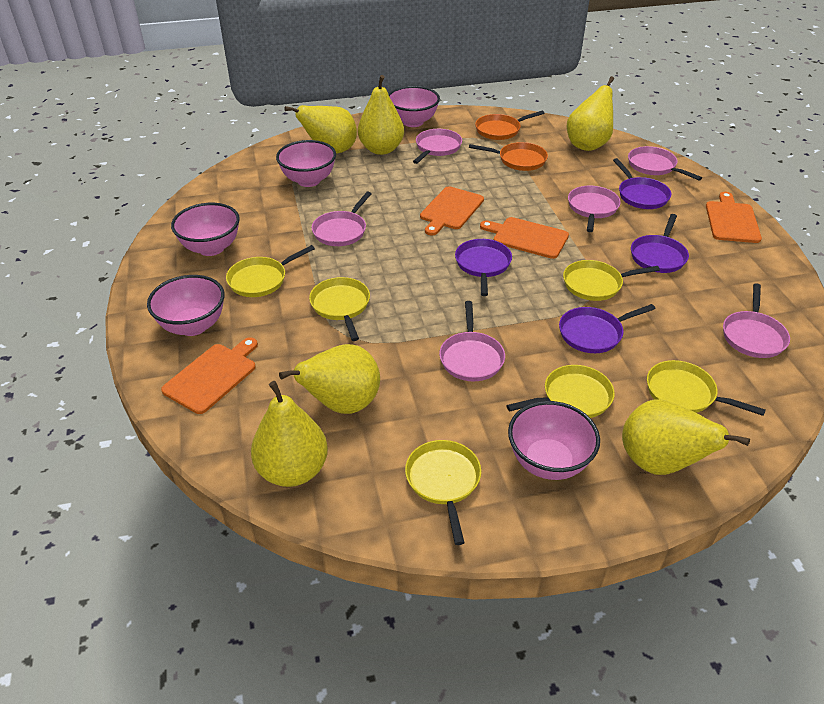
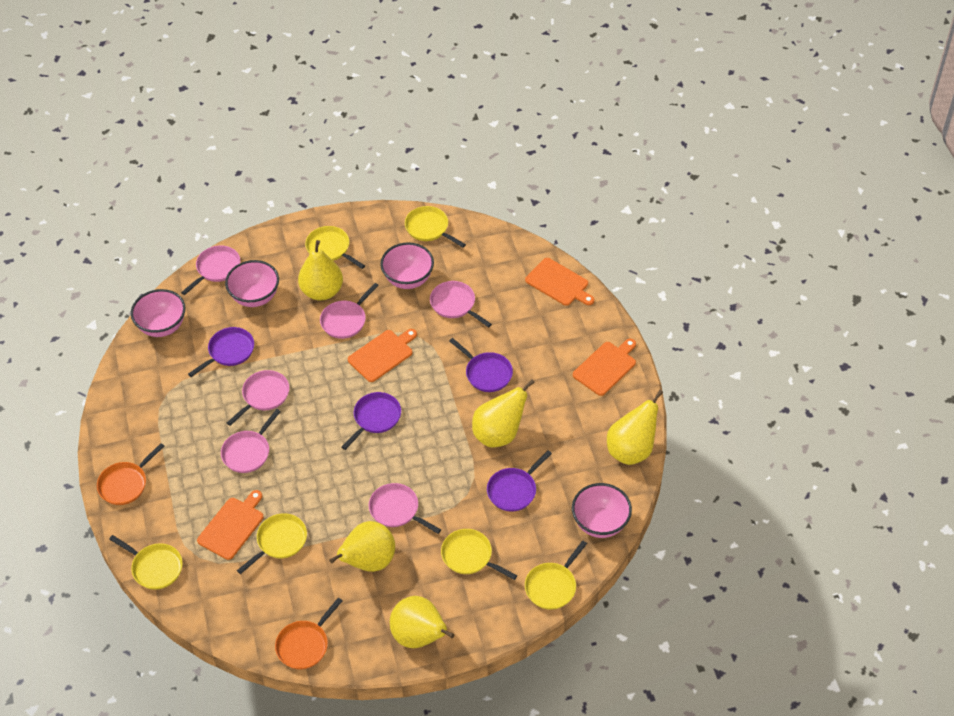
pink bowl: 5 -> 4
yellow pear: 6 -> 5

